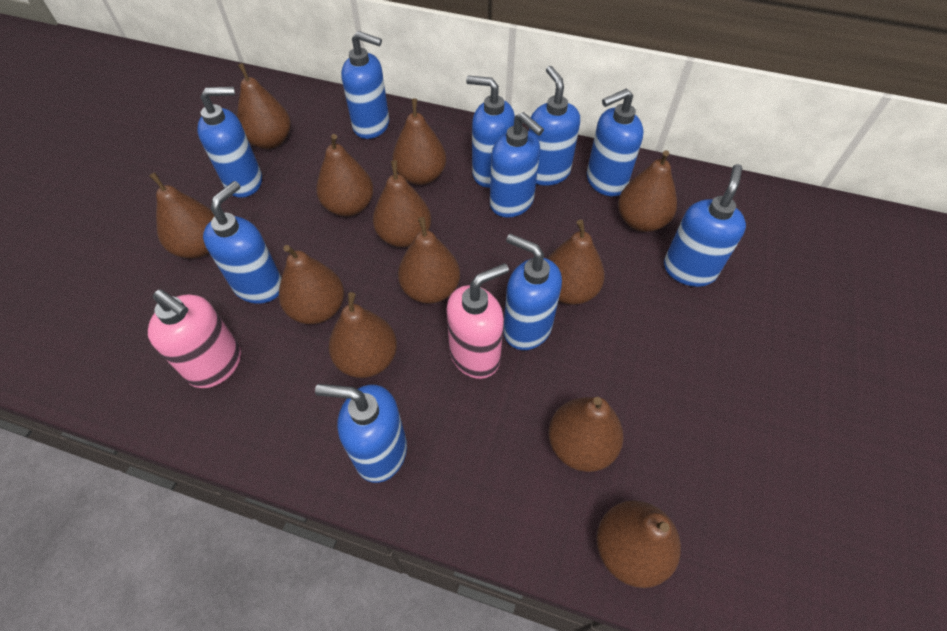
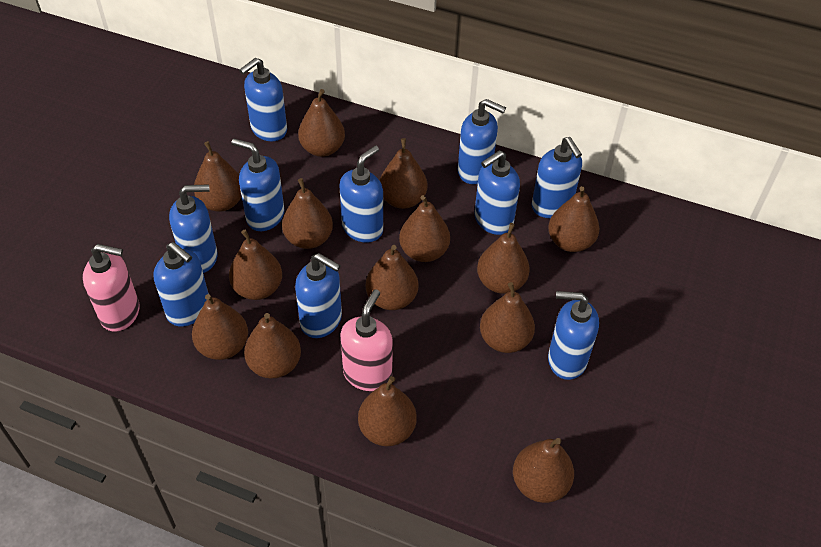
brown pear: 12 -> 14

